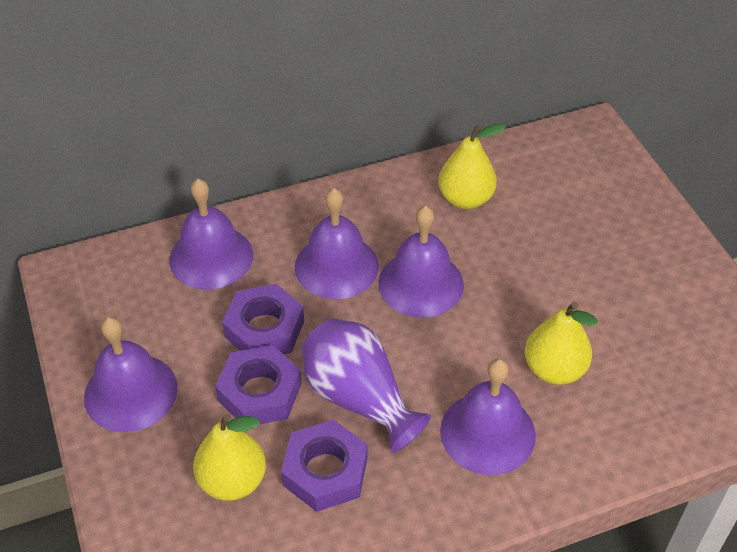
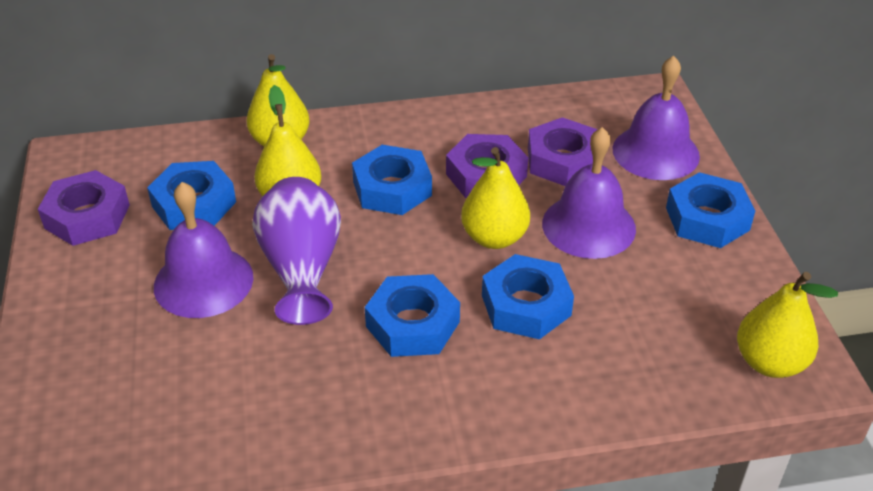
blue nut: 0 -> 5
purple bell: 5 -> 3
yellow pear: 3 -> 4

